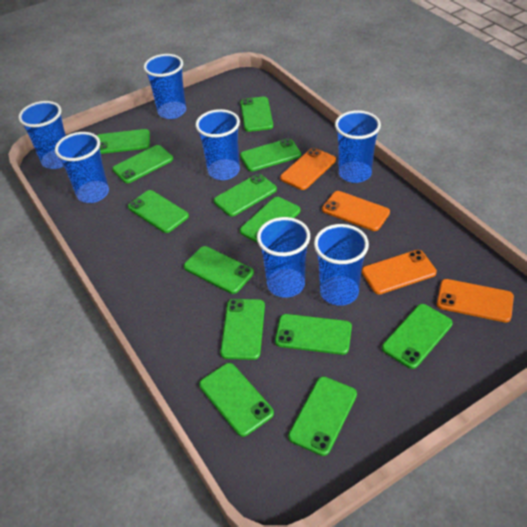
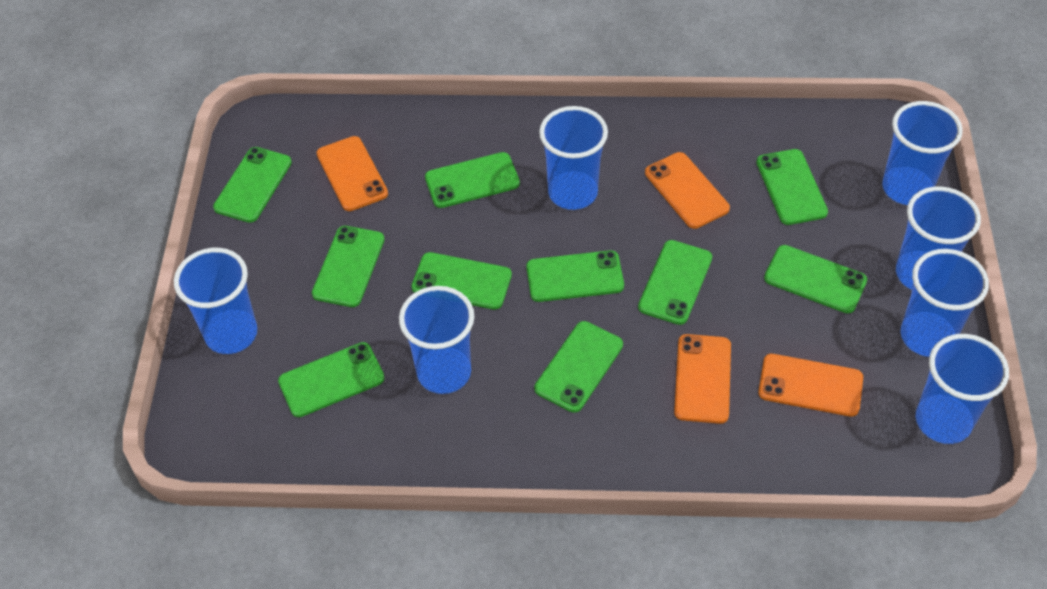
green phone: 13 -> 10

